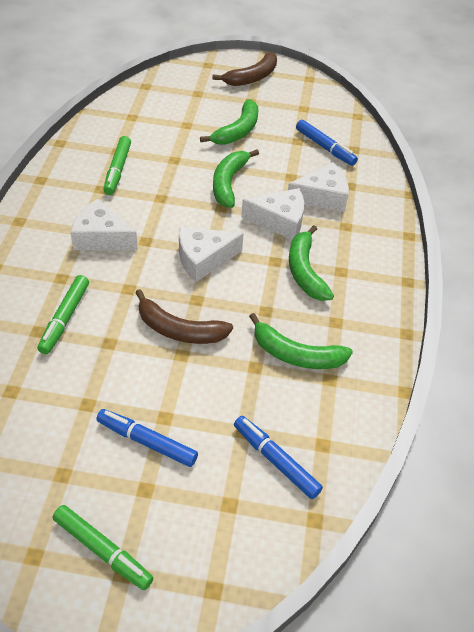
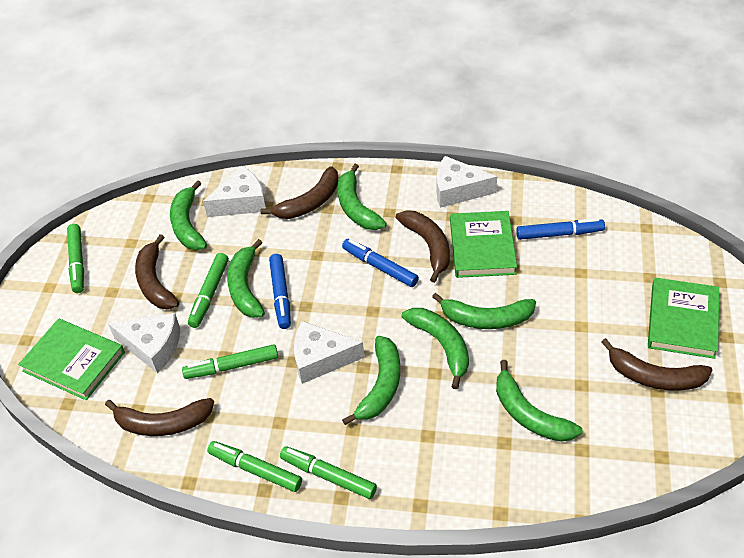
brown banana: 2 -> 5
green banana: 4 -> 7
green book: 0 -> 3
green marker: 3 -> 5

